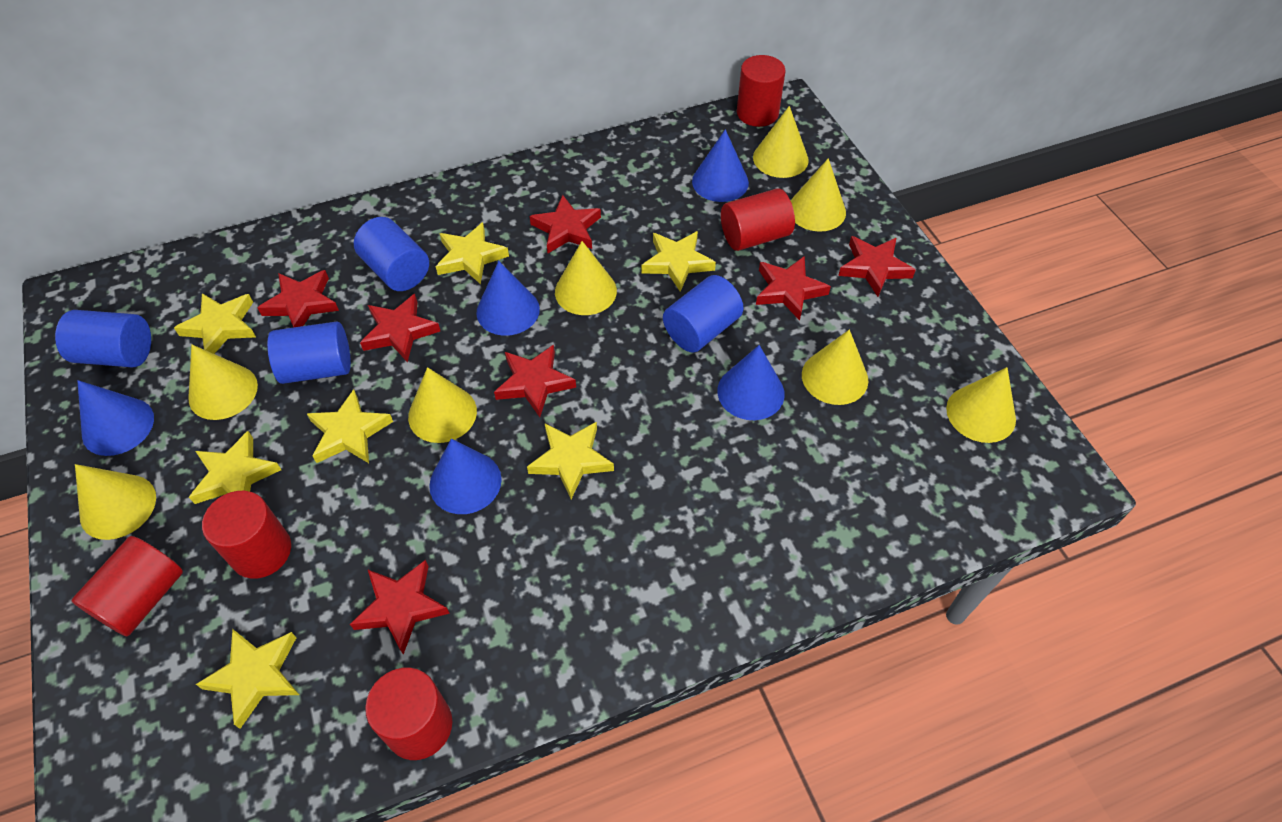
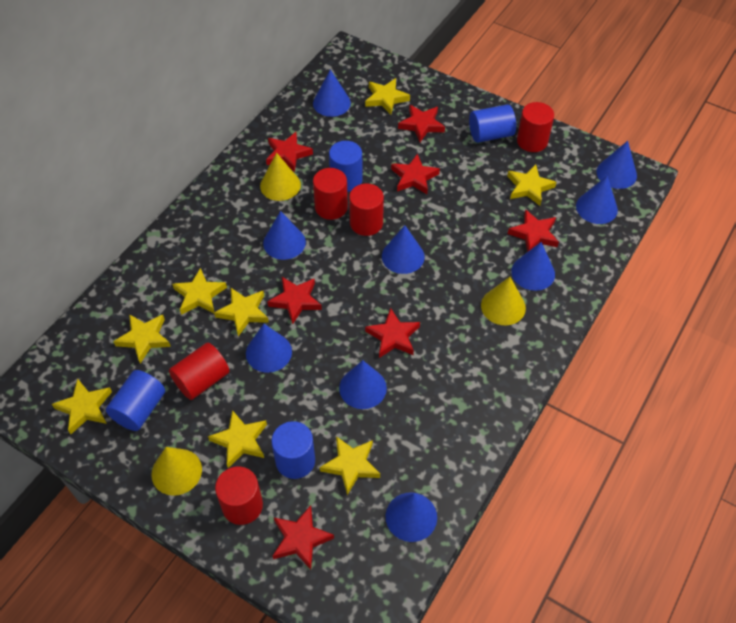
blue cone: 5 -> 9
yellow cone: 8 -> 3
yellow star: 7 -> 8

